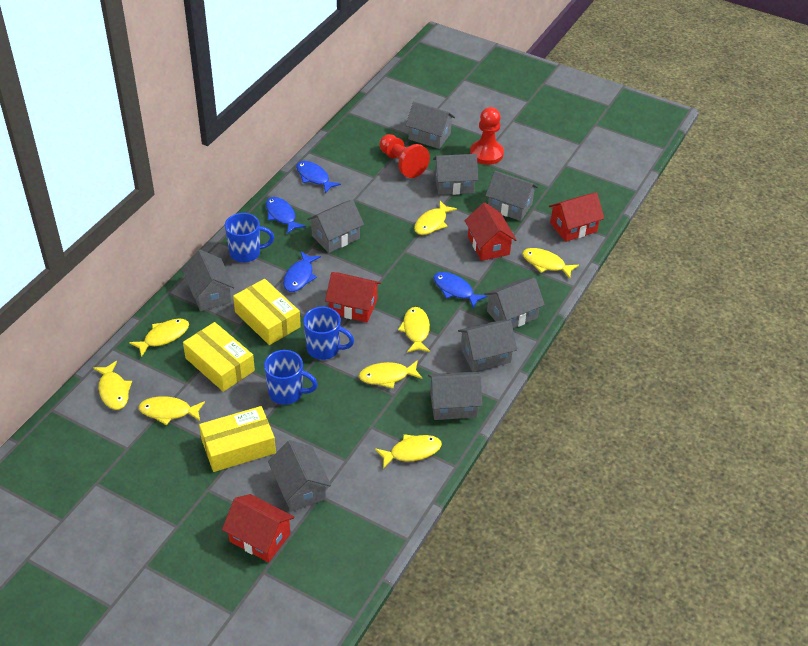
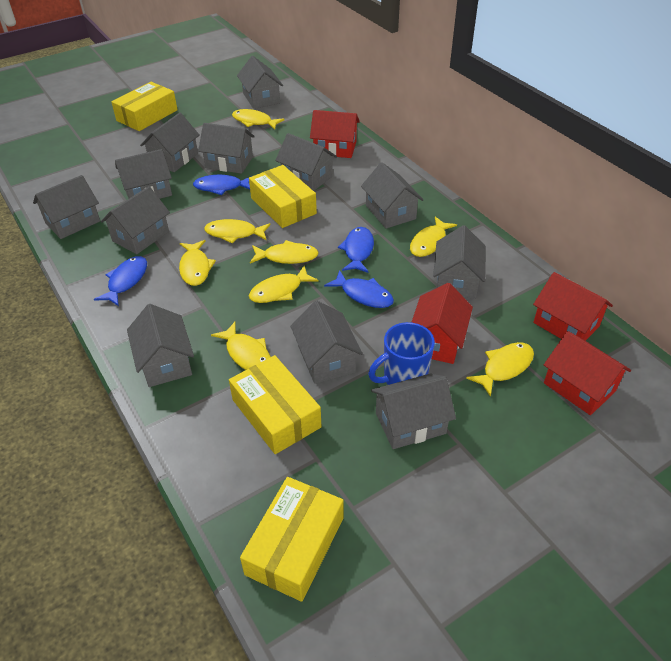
blue mug: 3 -> 1
grey house: 9 -> 12
red pawn: 2 -> 0
yellow box: 3 -> 4

